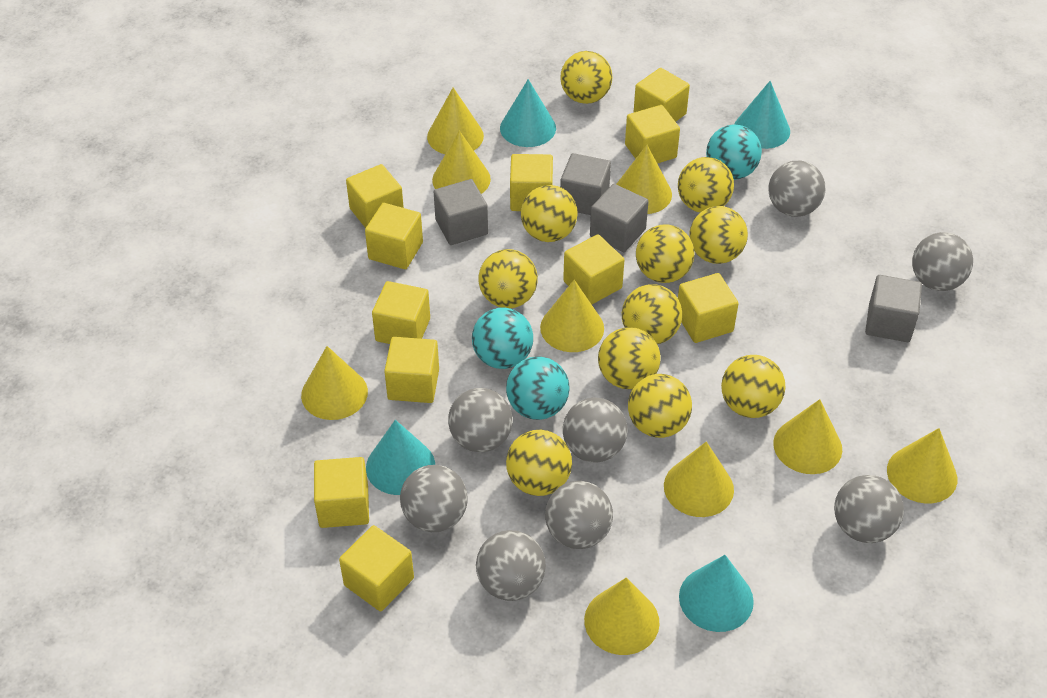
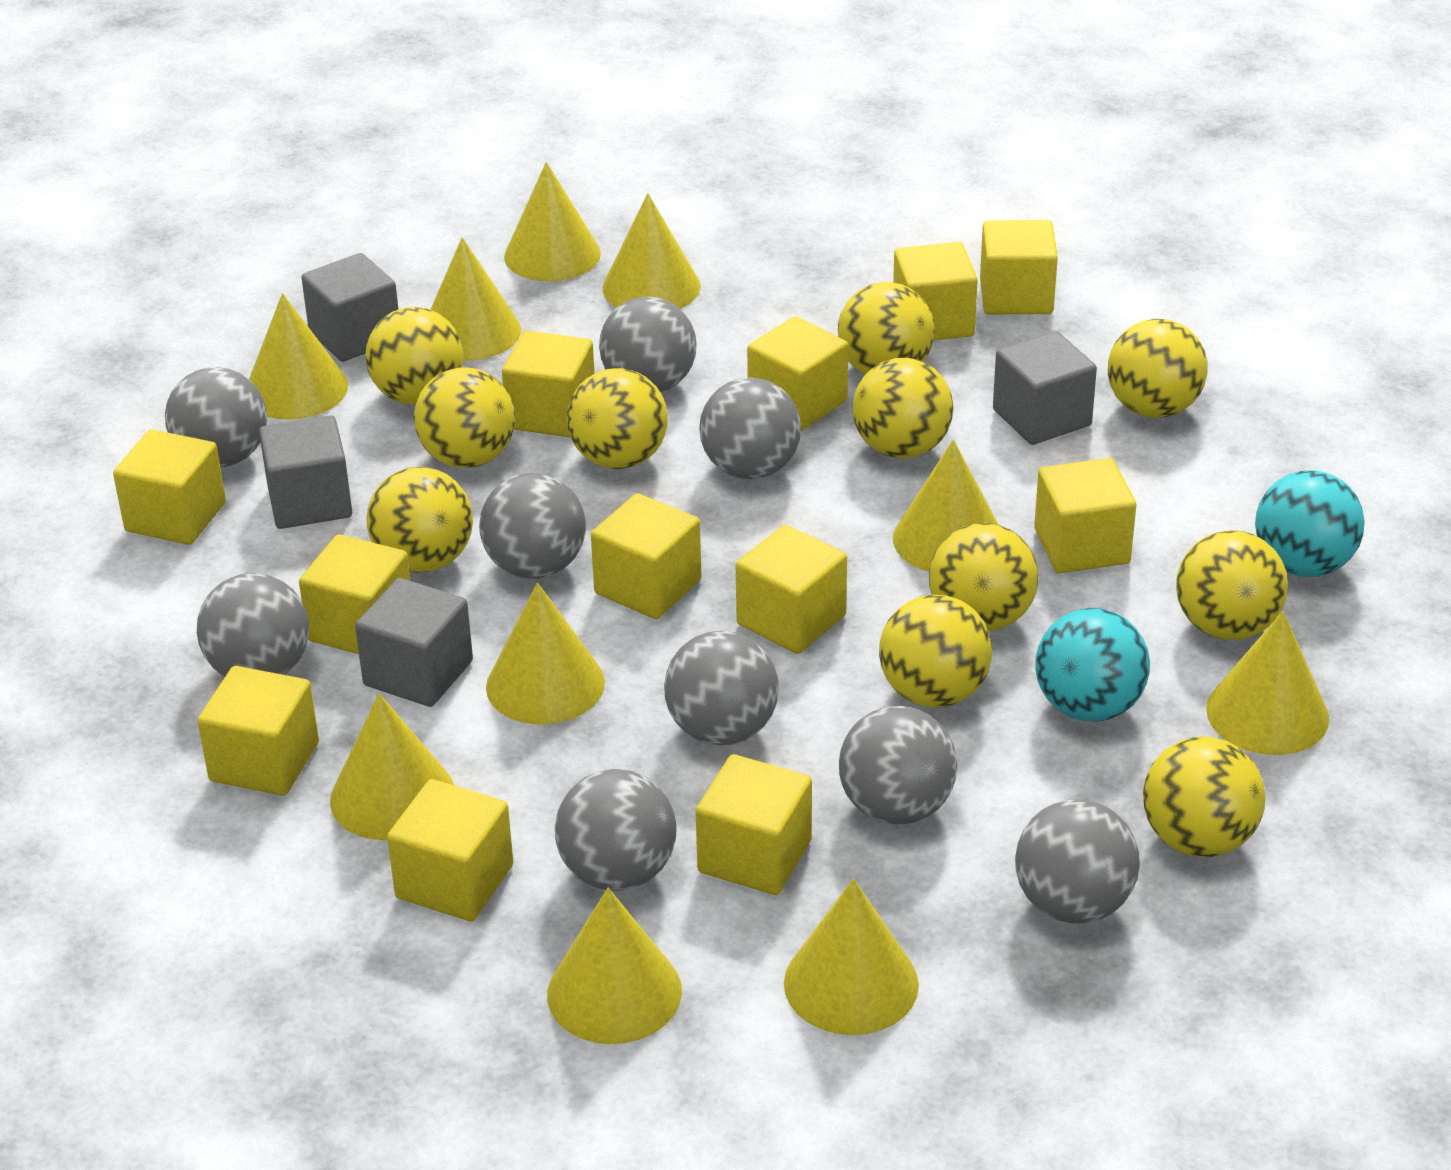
grey ball: 8 -> 9
turquoise ball: 3 -> 2
turquoise cone: 4 -> 0
yellow cone: 9 -> 10
yellow cube: 11 -> 12

